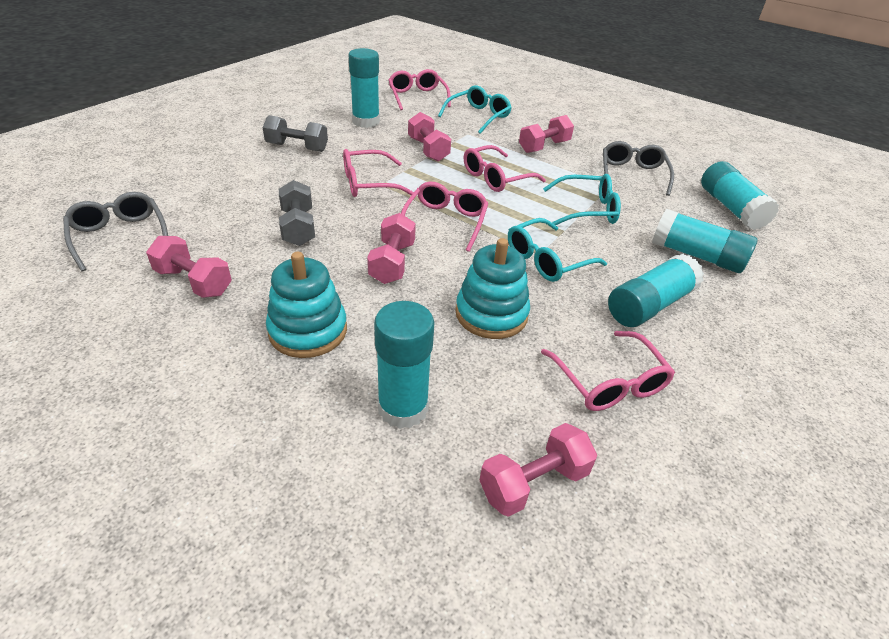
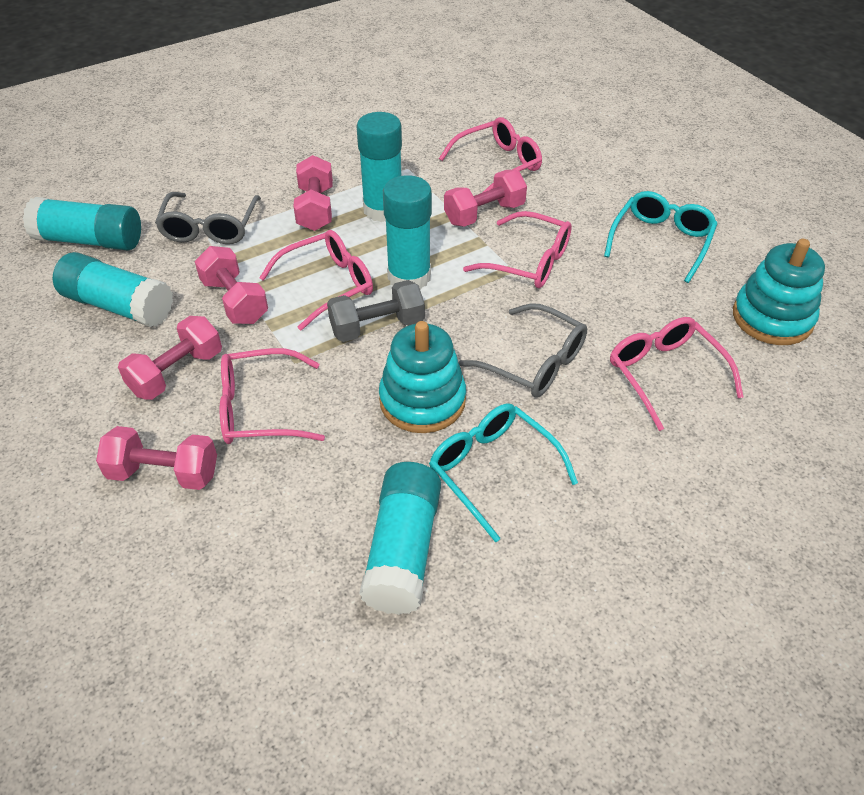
grey dumbbell: 2 -> 1
turquoise glasses: 3 -> 2

